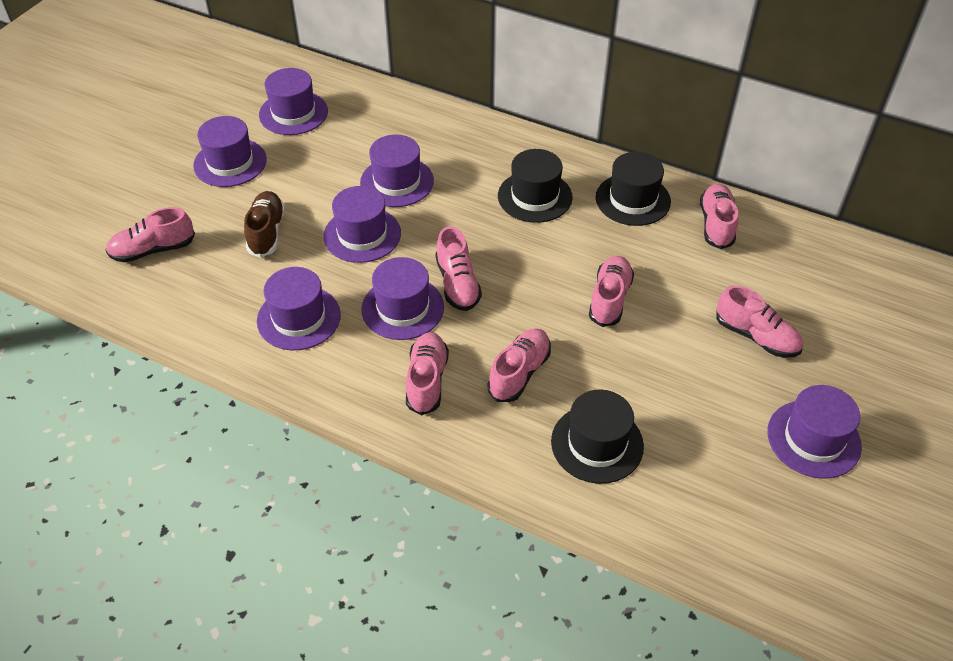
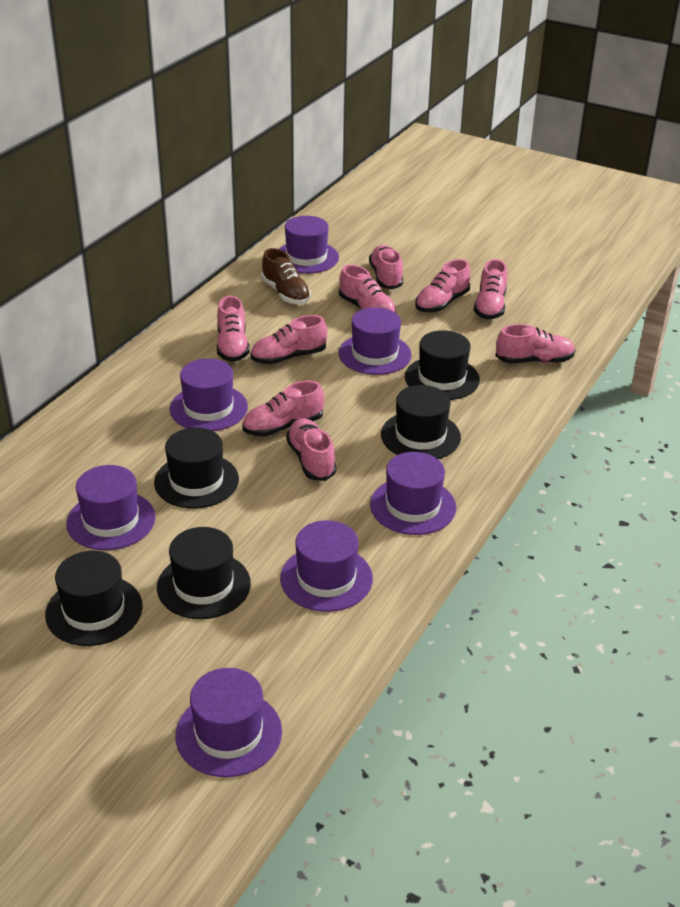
black hat: 3 -> 5
pink shoe: 7 -> 9

